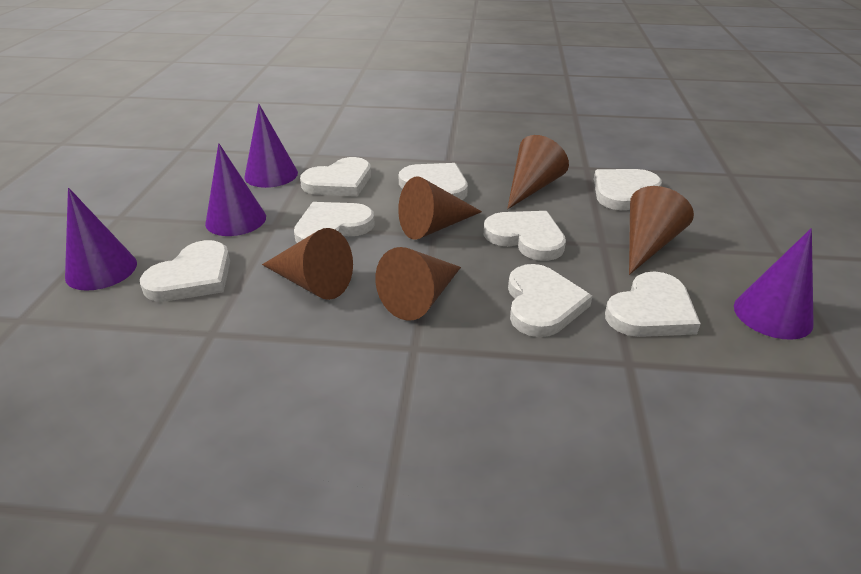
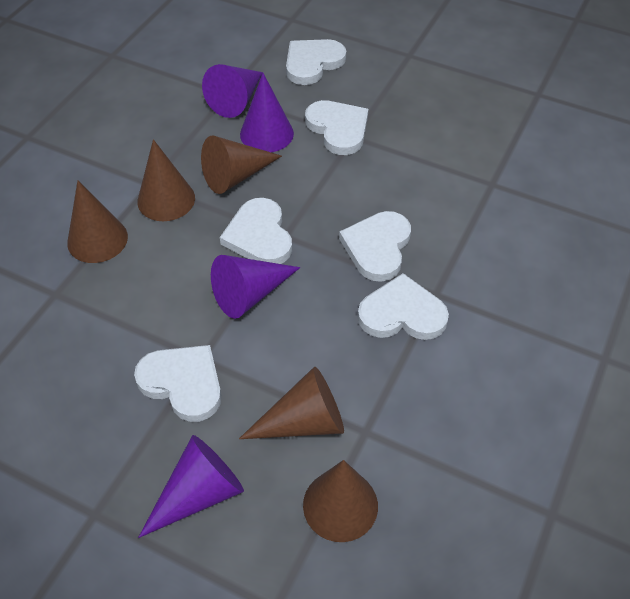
white heart: 8 -> 6

